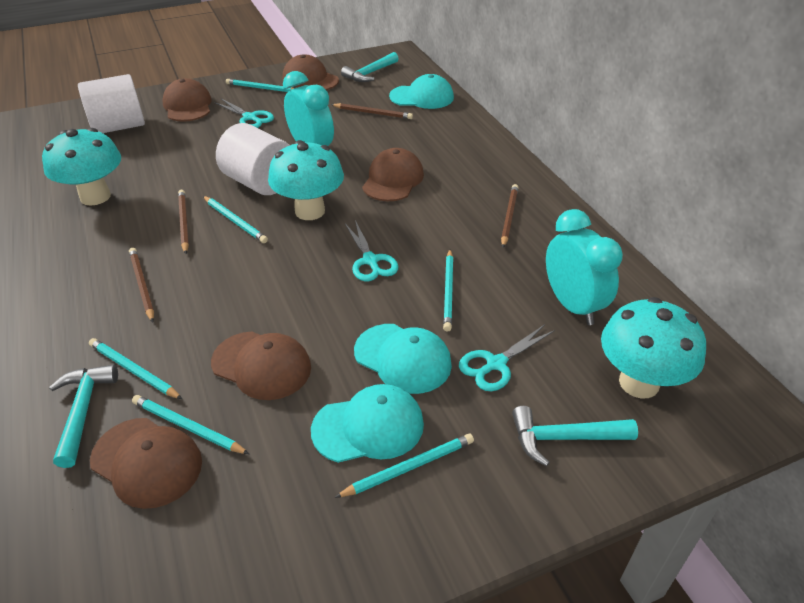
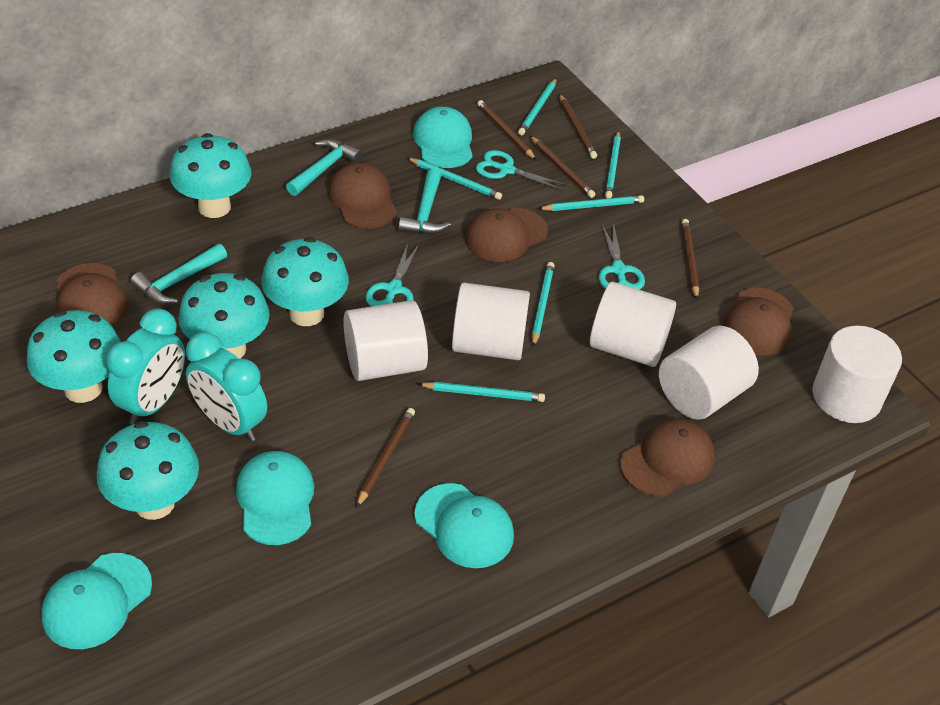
brown pencil: 4 -> 5
turquoise cap: 3 -> 4
turquoise mushroom: 3 -> 5
white cylinder: 2 -> 5

